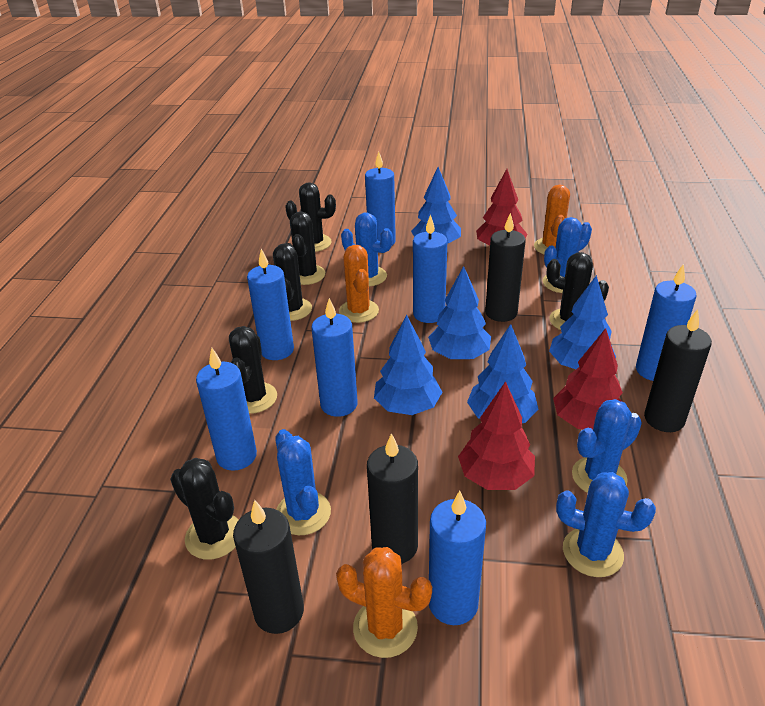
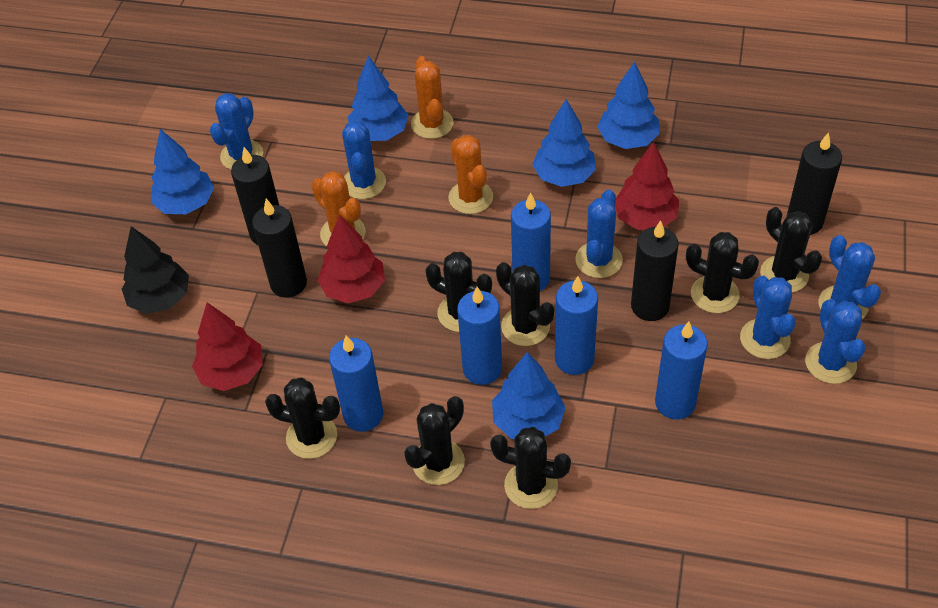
black cactus: 6 -> 7
black tree: 0 -> 1
blue cactus: 5 -> 6
blue candle: 7 -> 5

